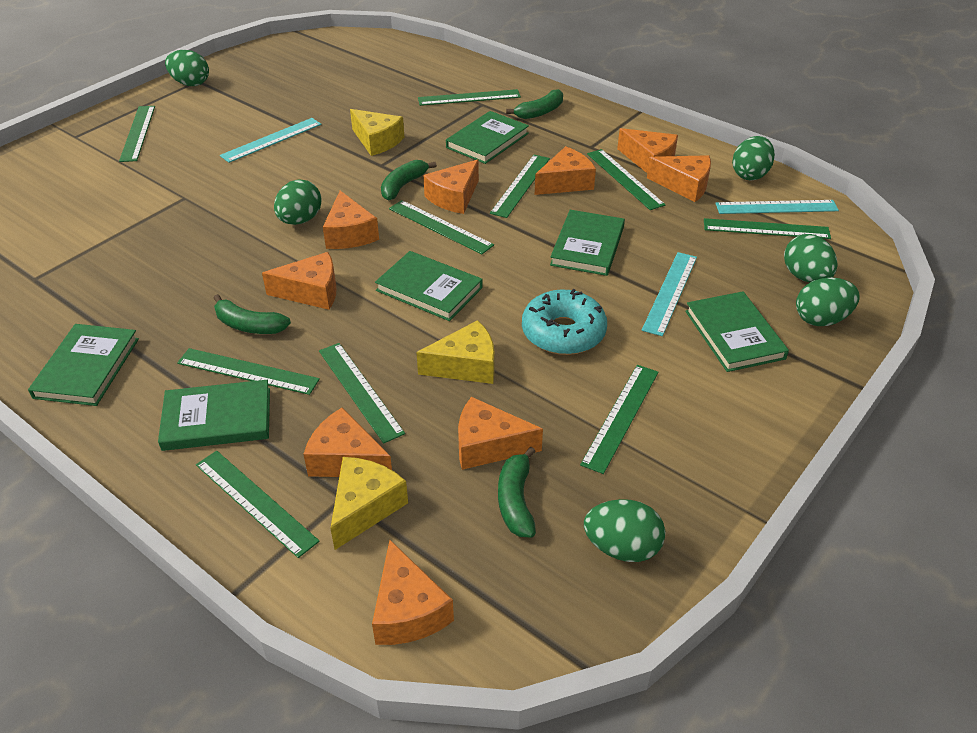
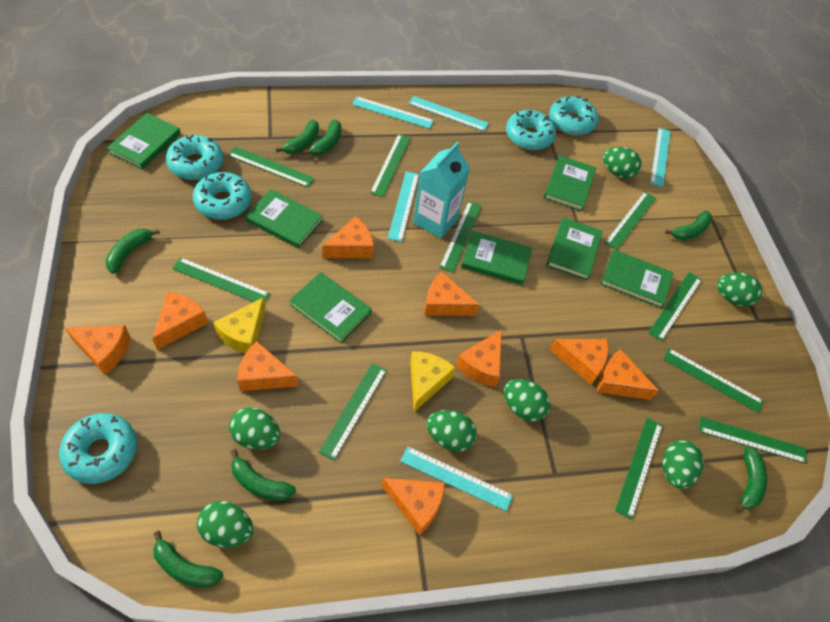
green banana: 4 -> 7
green book: 6 -> 7
green egg: 6 -> 7
turquoise carton: 0 -> 1
turquoise donut: 1 -> 5
turquoise ruler: 3 -> 5
yellow cheese: 3 -> 2

